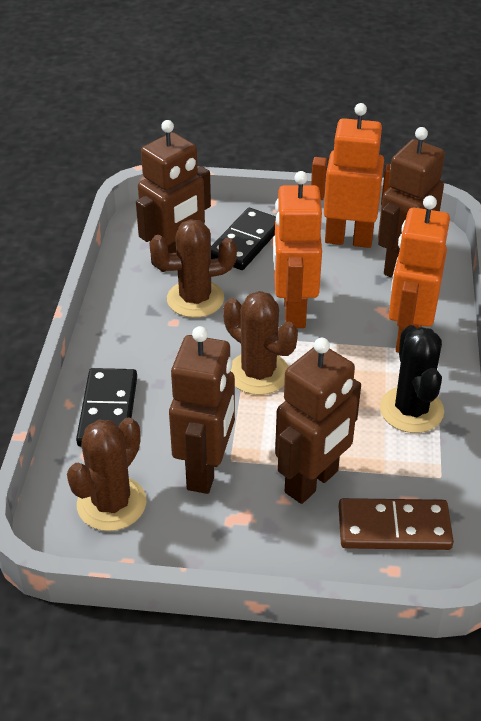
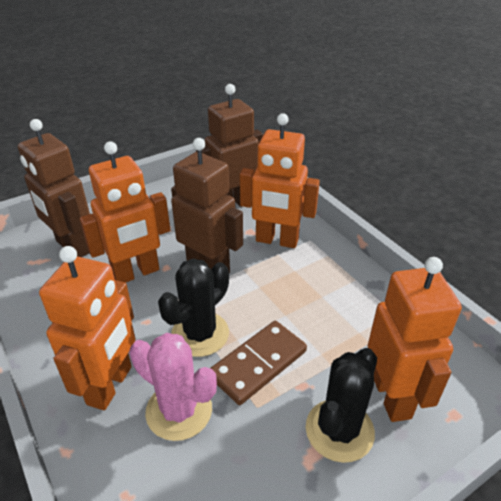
black cactus: 1 -> 2
black domino: 2 -> 0
brown cactus: 3 -> 0
brown robot: 4 -> 3
orange robot: 3 -> 4
pink cactus: 0 -> 1

